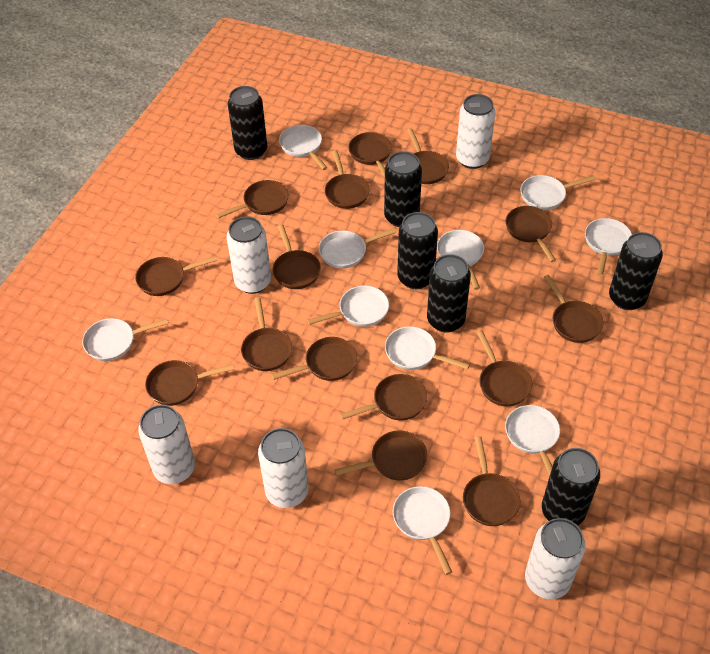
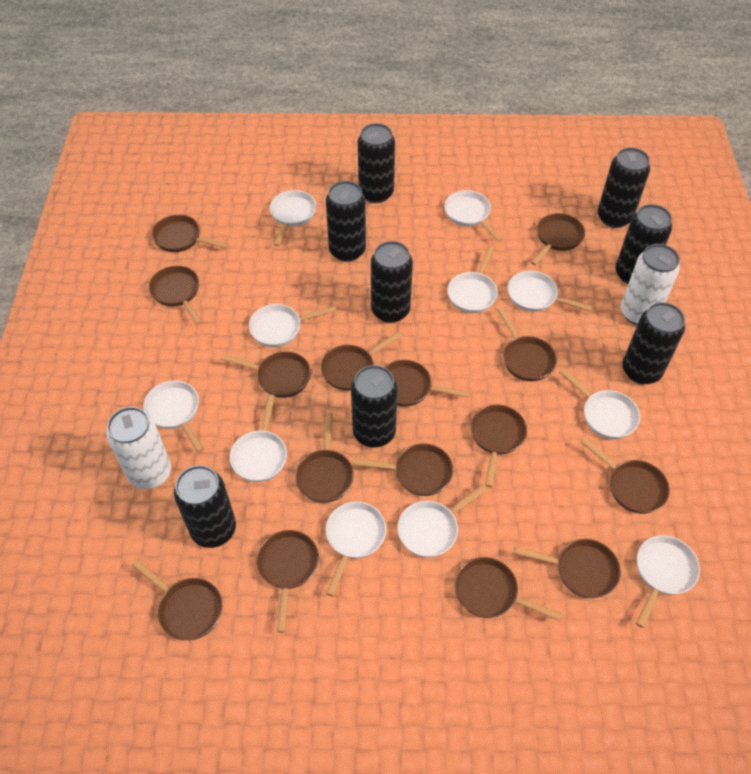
black can: 6 -> 8
white can: 5 -> 2
white pan: 10 -> 11

